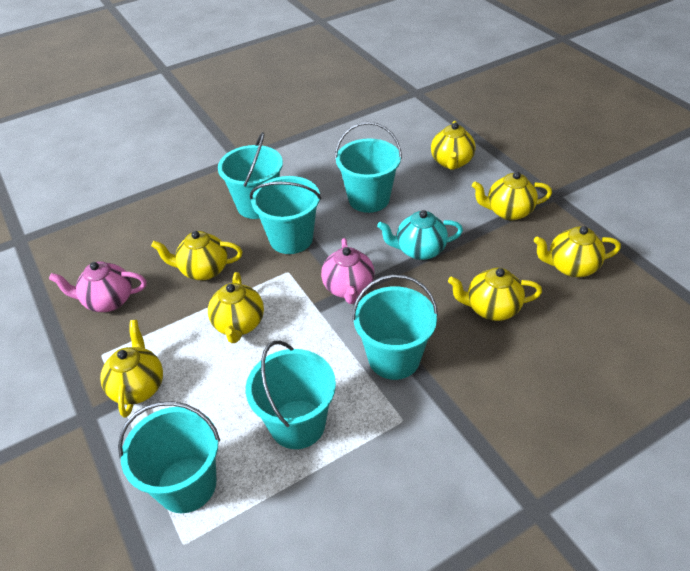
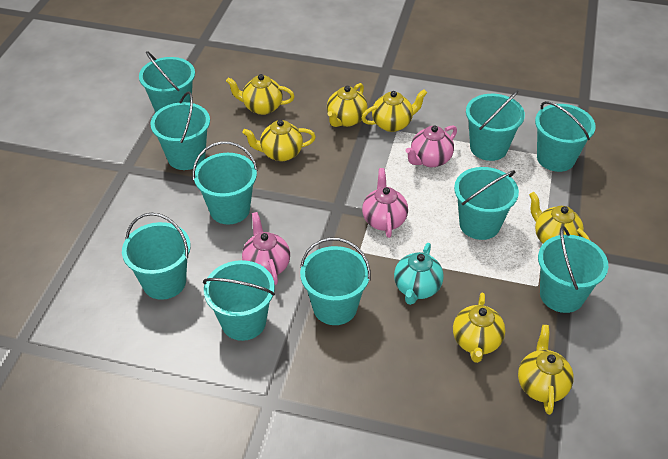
pink teapot: 2 -> 3
turquoise bucket: 6 -> 10

